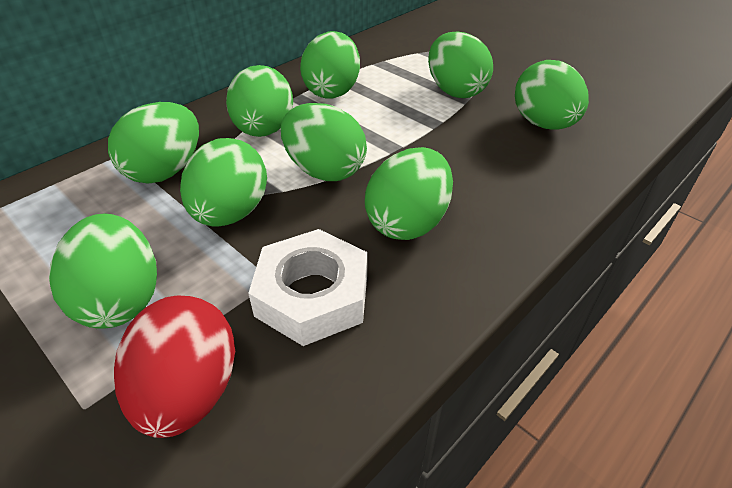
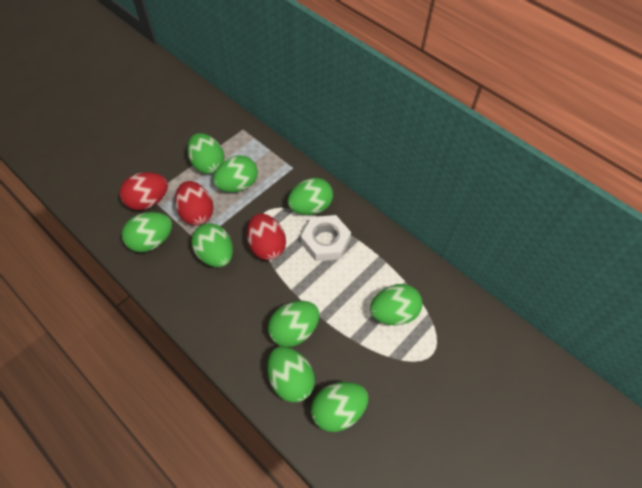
red egg: 1 -> 3

